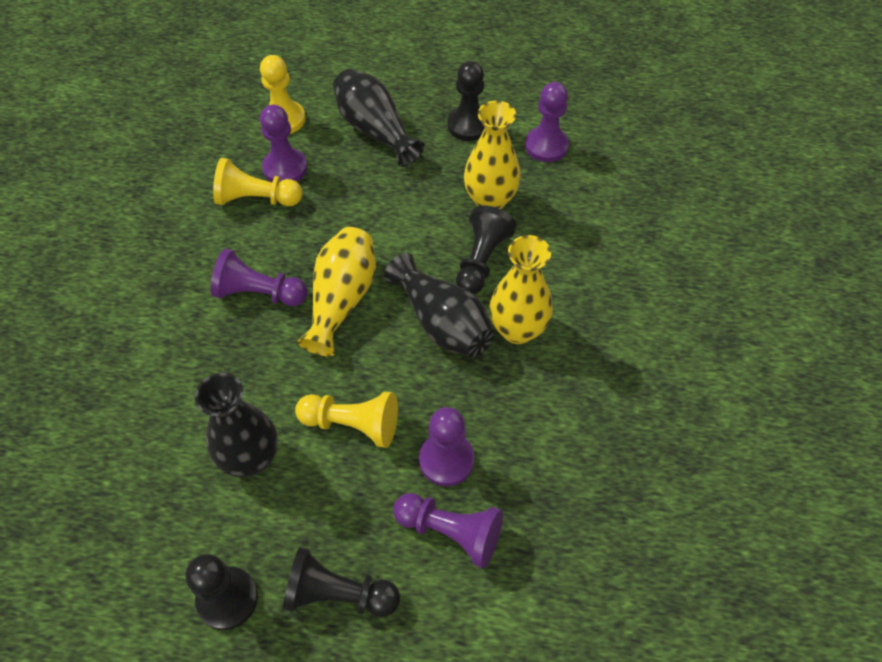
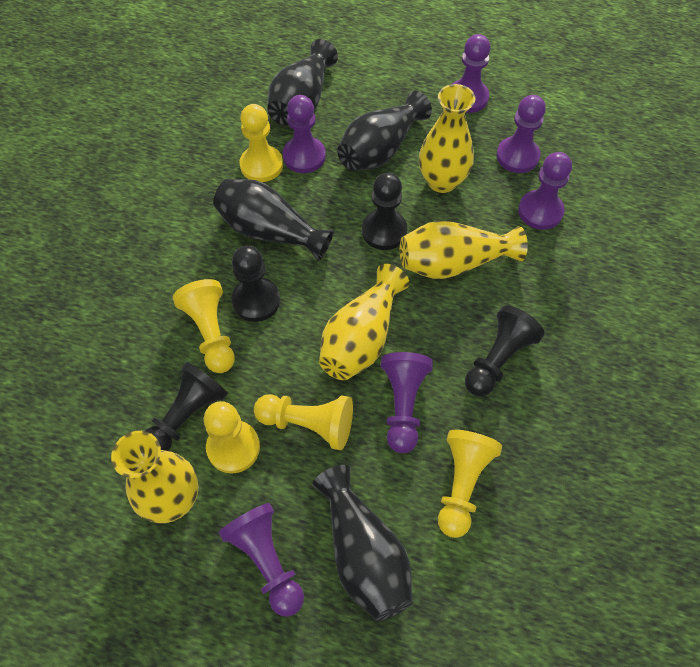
black vase: 3 -> 4
purple pawn: 5 -> 6
yellow pawn: 3 -> 5
yellow vase: 3 -> 4

